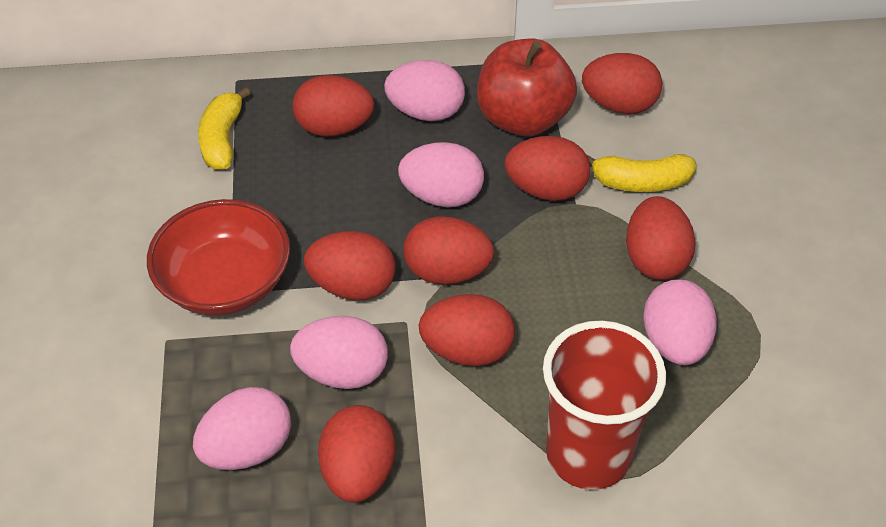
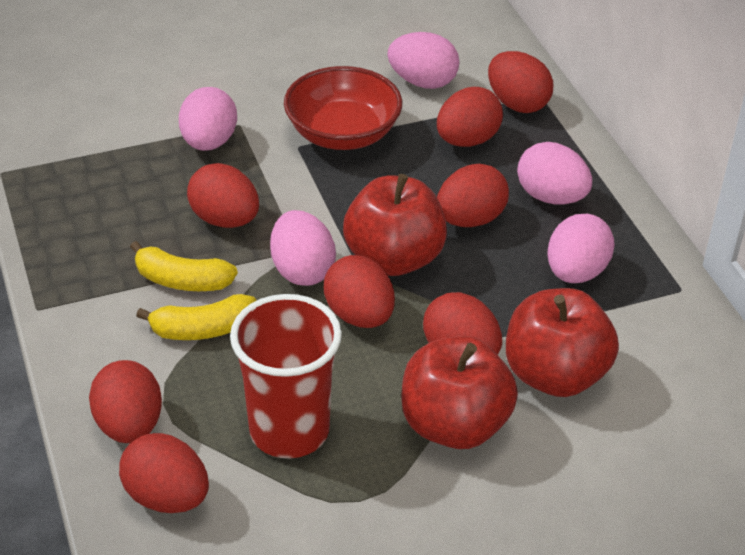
red apple: 1 -> 3

